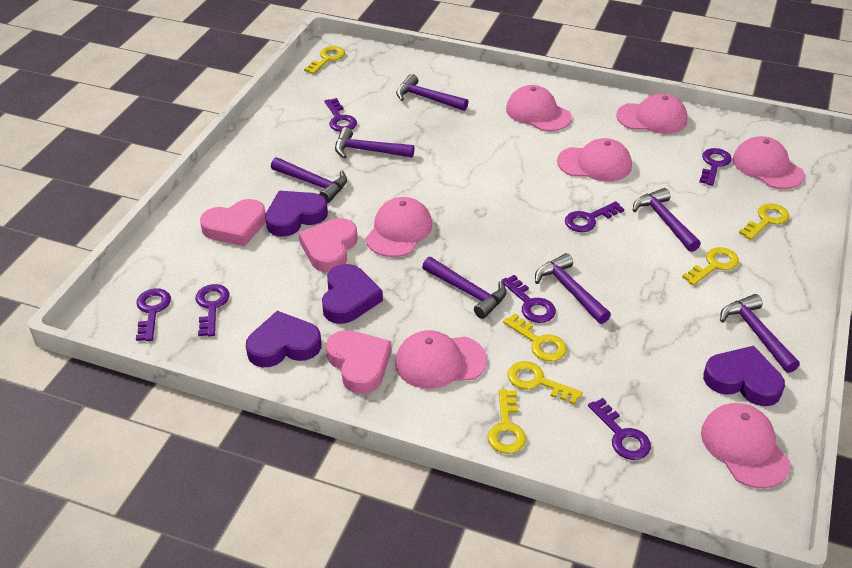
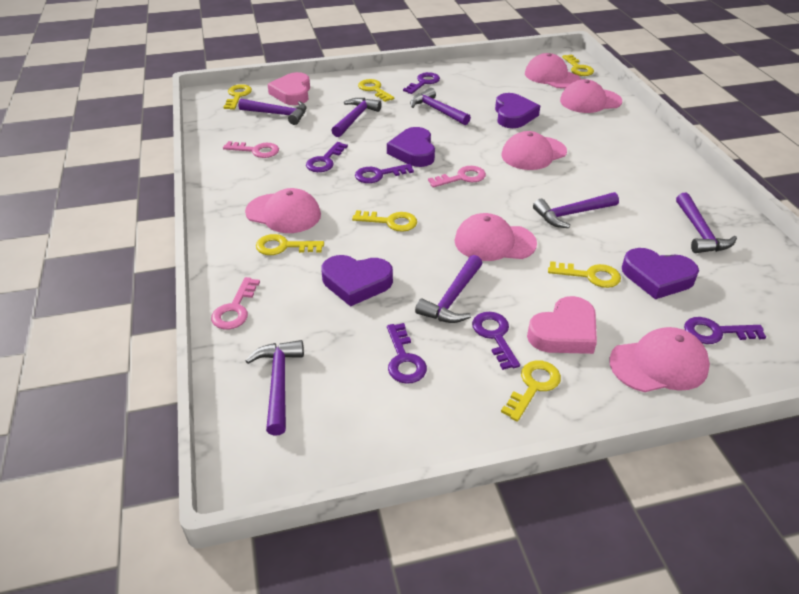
pink cap: 7 -> 6
pink heart: 3 -> 2
pink key: 0 -> 3
purple key: 7 -> 6
yellow key: 6 -> 7

